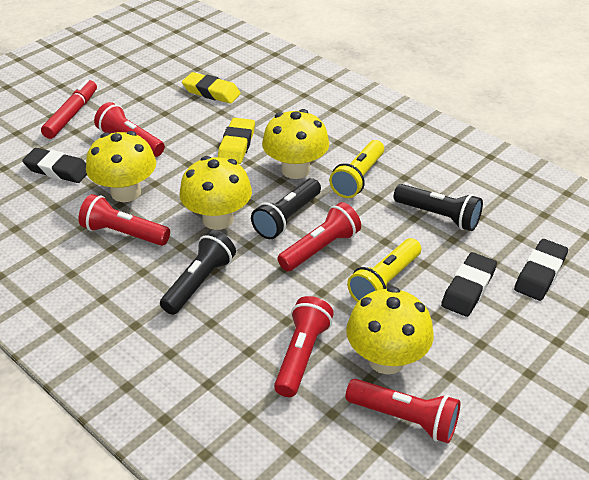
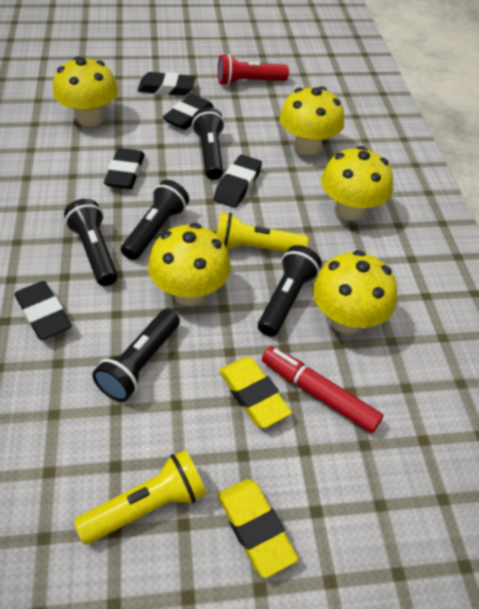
black eraser: 3 -> 5
black flashlight: 3 -> 5
red flashlight: 5 -> 1
yellow mushroom: 4 -> 5

